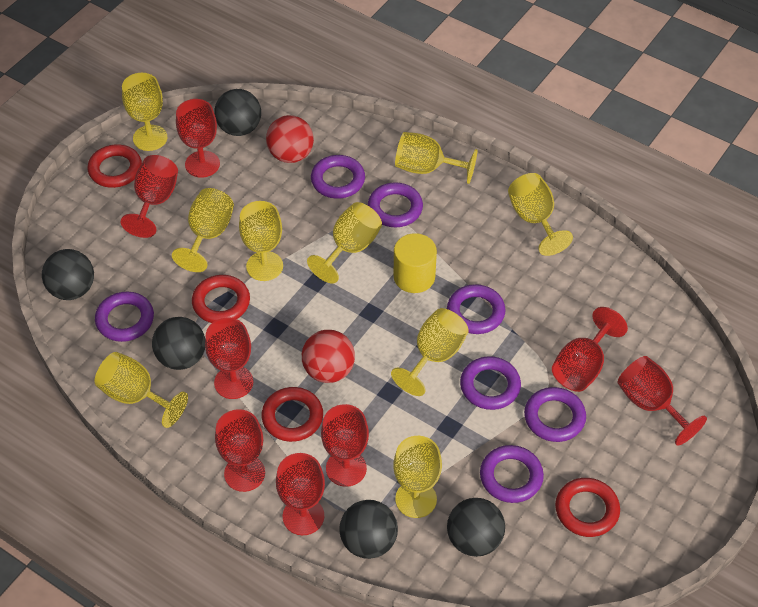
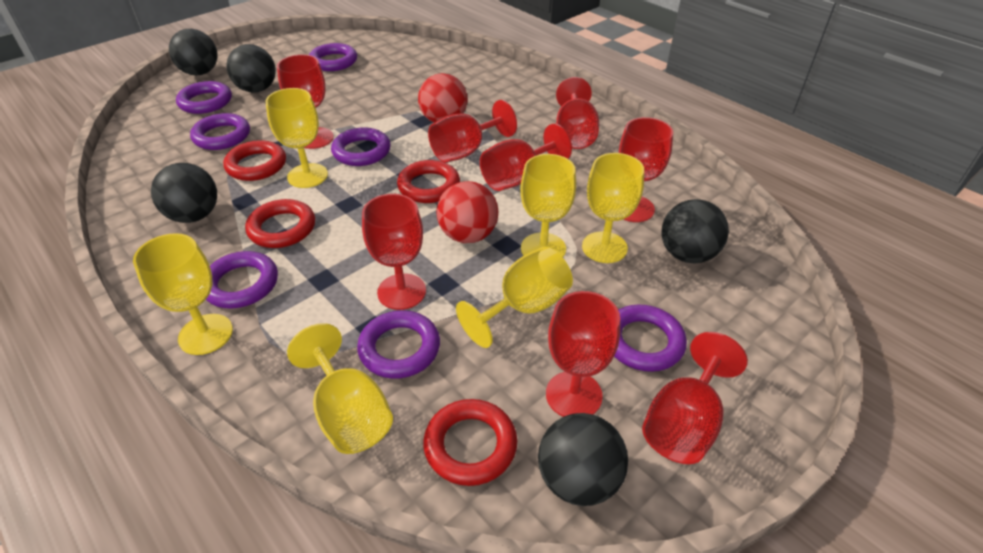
yellow cylinder: 1 -> 0
yellow goblet: 9 -> 6

